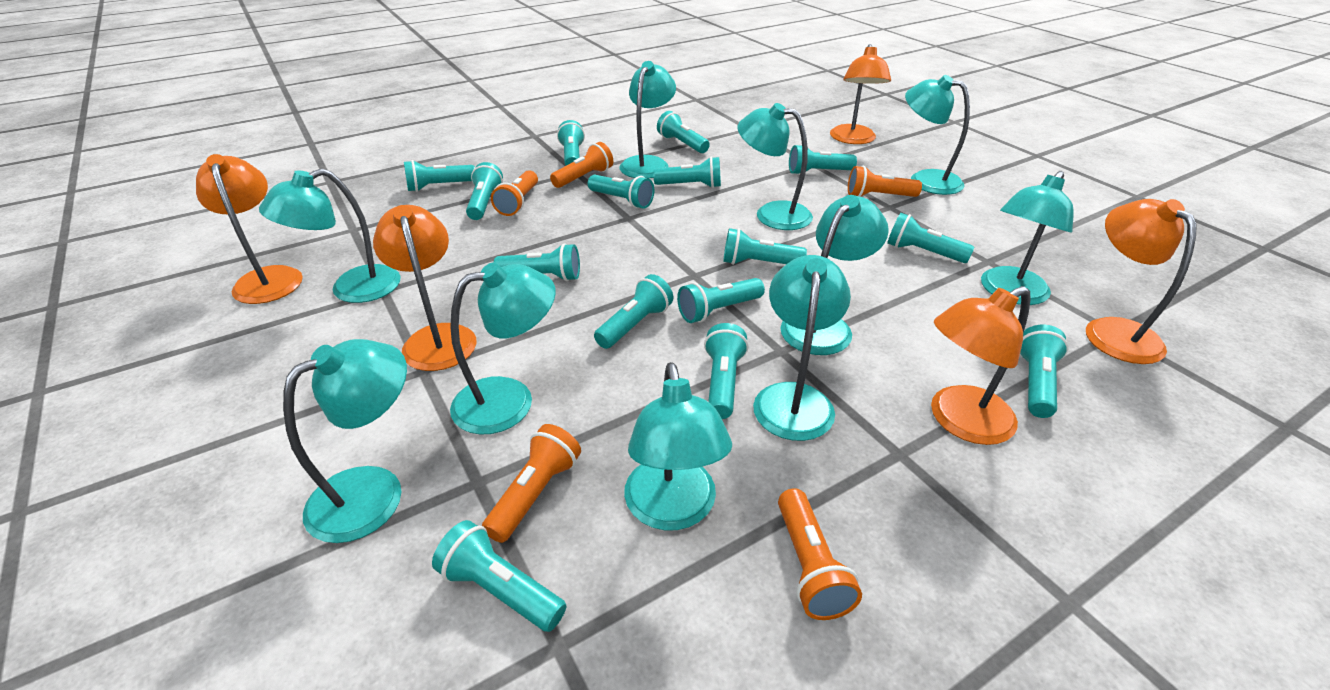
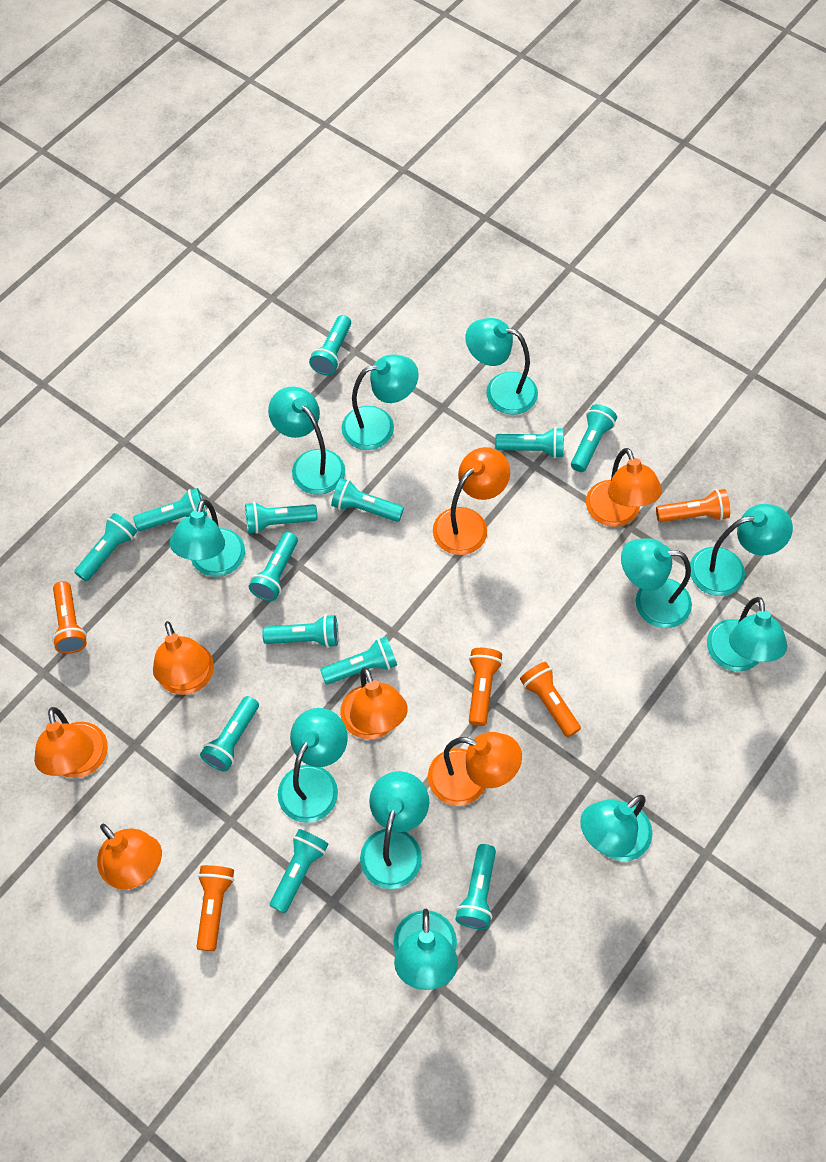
orange lamp: 5 -> 7
turquoise flashlight: 15 -> 13
turquoise lamp: 10 -> 11

